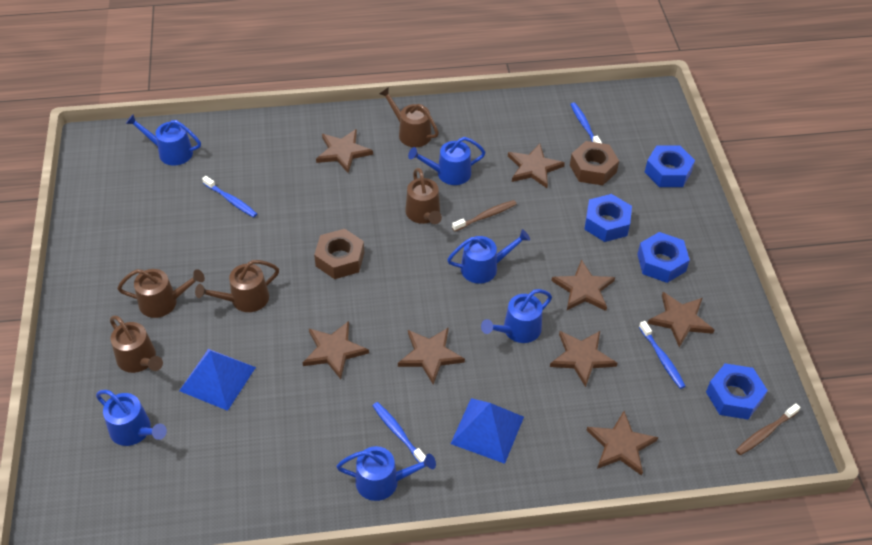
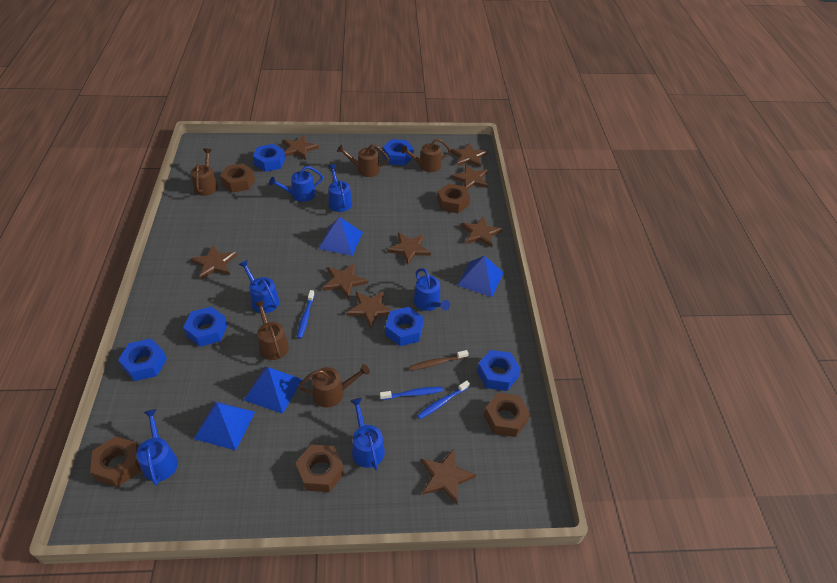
blue nut: 4 -> 6
blue pyramid: 2 -> 4
blue toothbrush: 4 -> 3
brown nut: 2 -> 5
brown star: 8 -> 9
brown toothbrush: 2 -> 1

